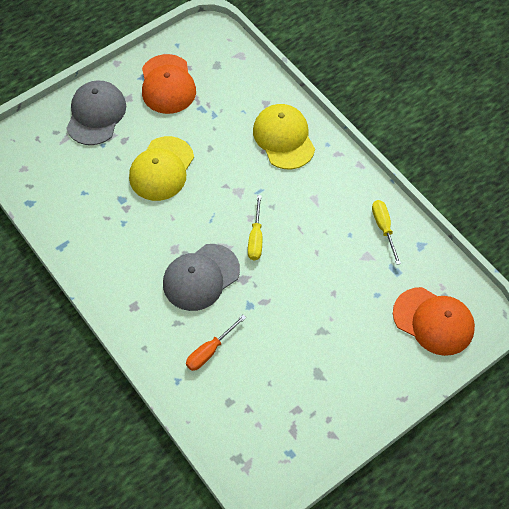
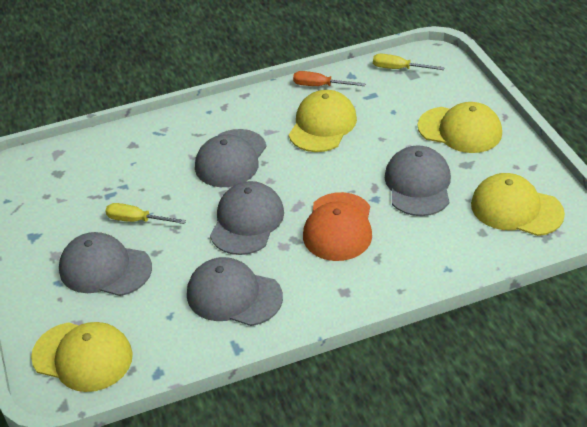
grey cap: 2 -> 5
orange cap: 2 -> 1
yellow cap: 2 -> 4

